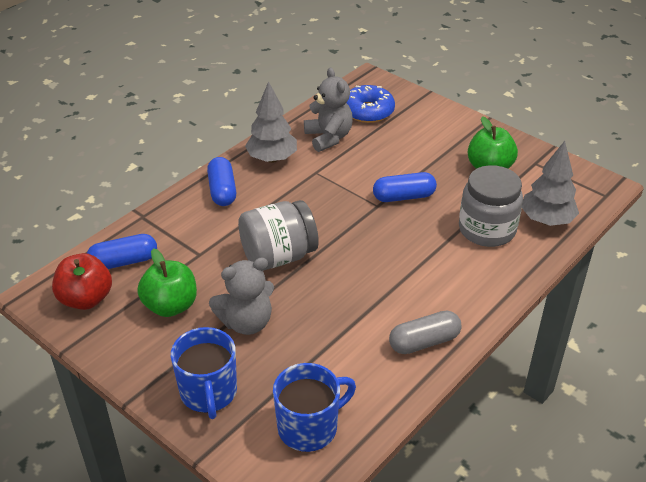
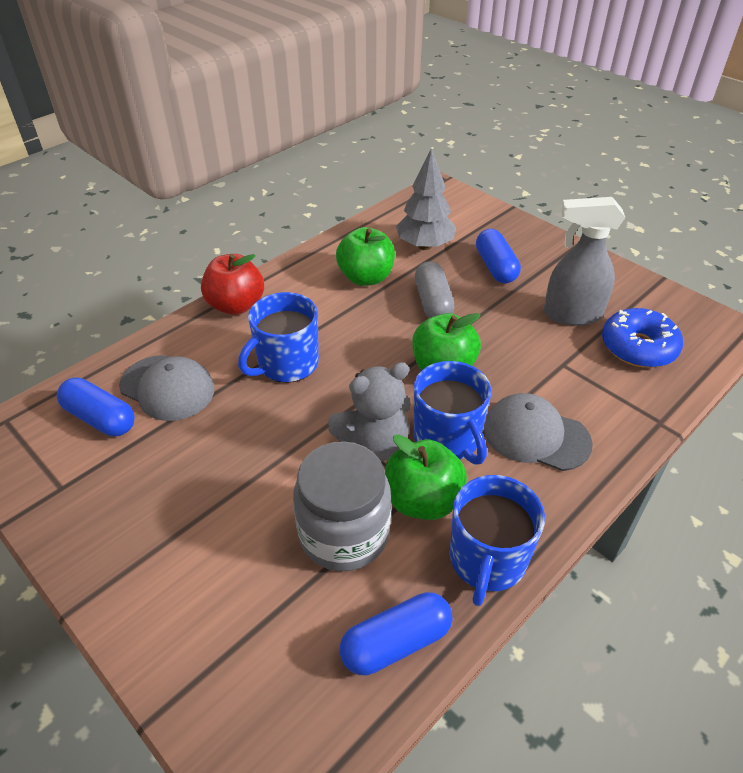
blue mug: 2 -> 3
green apple: 2 -> 3
grey cap: 0 -> 2
grey jar: 2 -> 1
grey spray bottle: 0 -> 1
grey teddy bear: 2 -> 1
grey tree: 2 -> 1

